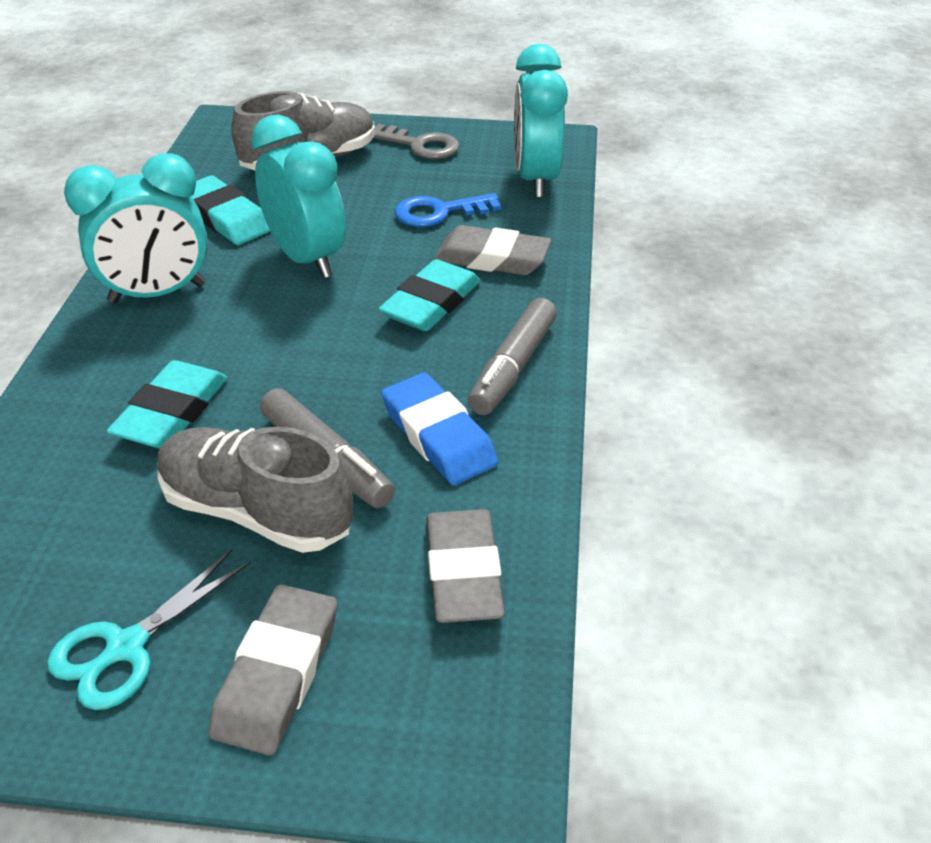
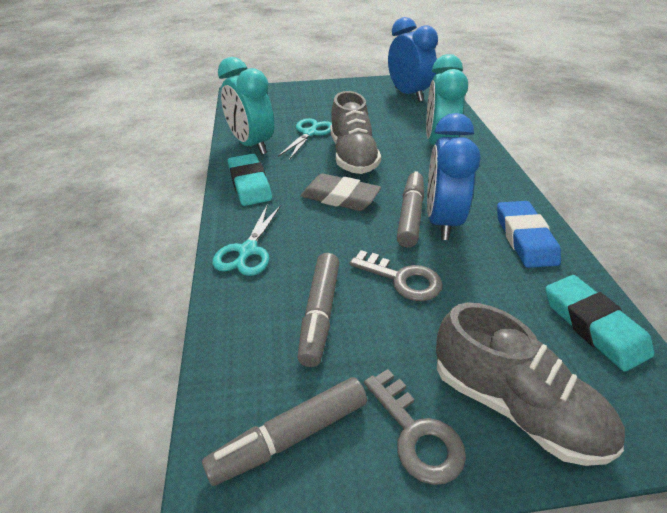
blue clock: 0 -> 2
blue key: 1 -> 0
grey eraser: 3 -> 1
grey key: 1 -> 2
grey marker: 2 -> 3
turquoise clock: 3 -> 2
turquoise eraser: 3 -> 2
turquoise scissors: 1 -> 2

